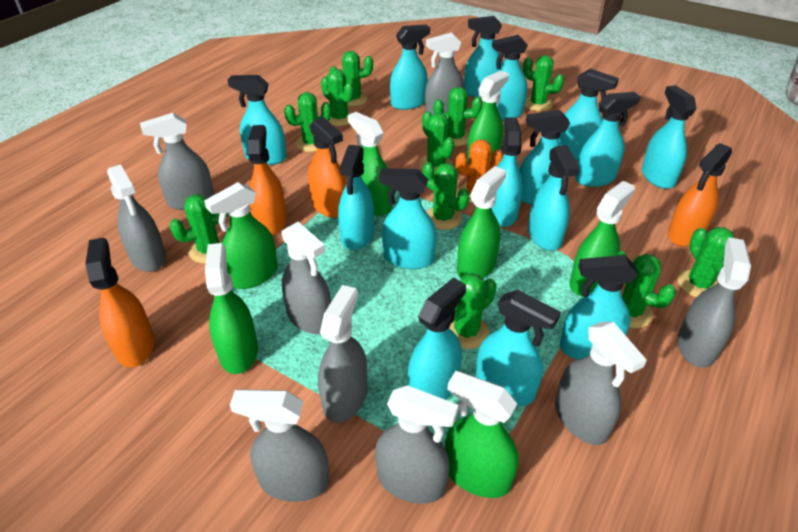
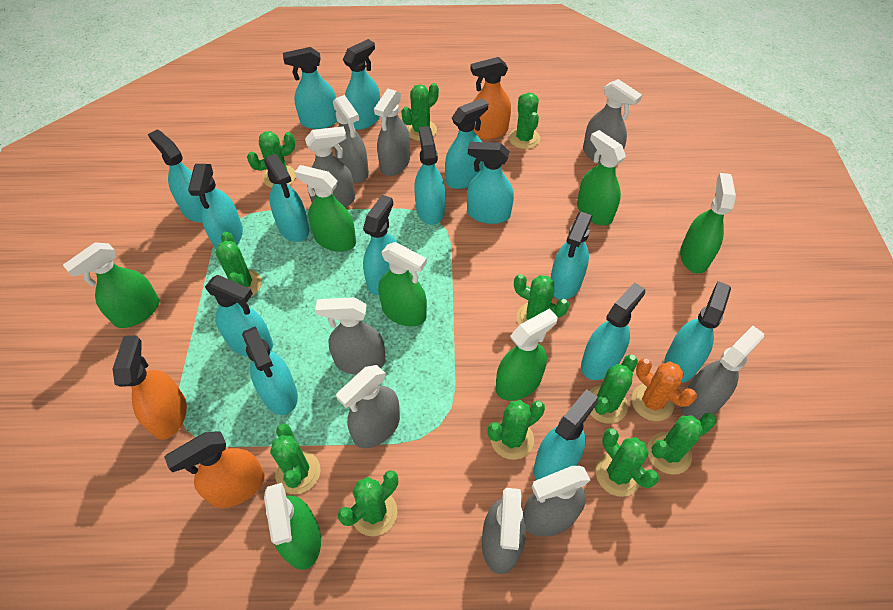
orange spray bottle: 4 -> 3

